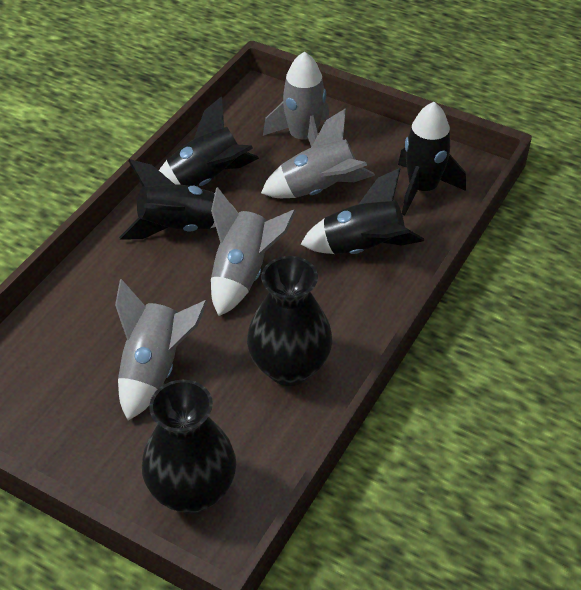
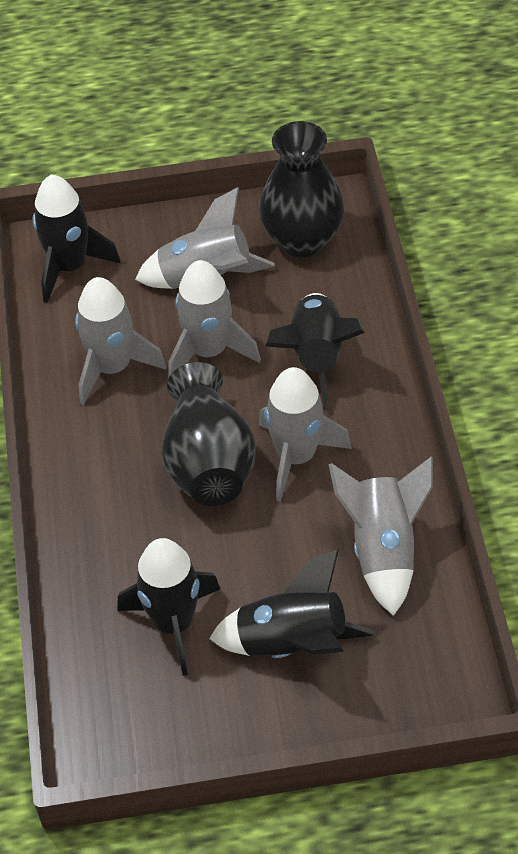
grey rocket: 4 -> 5

